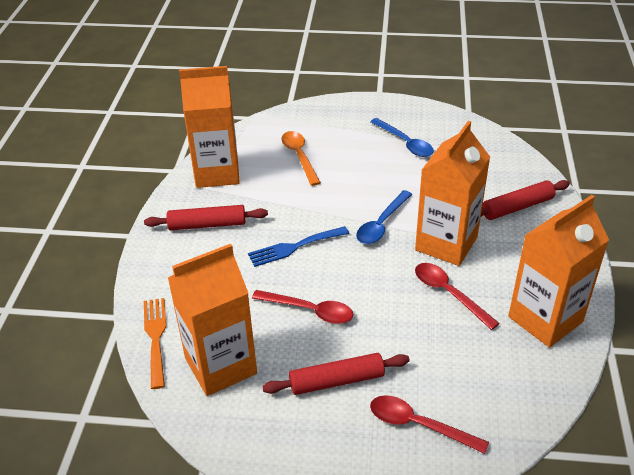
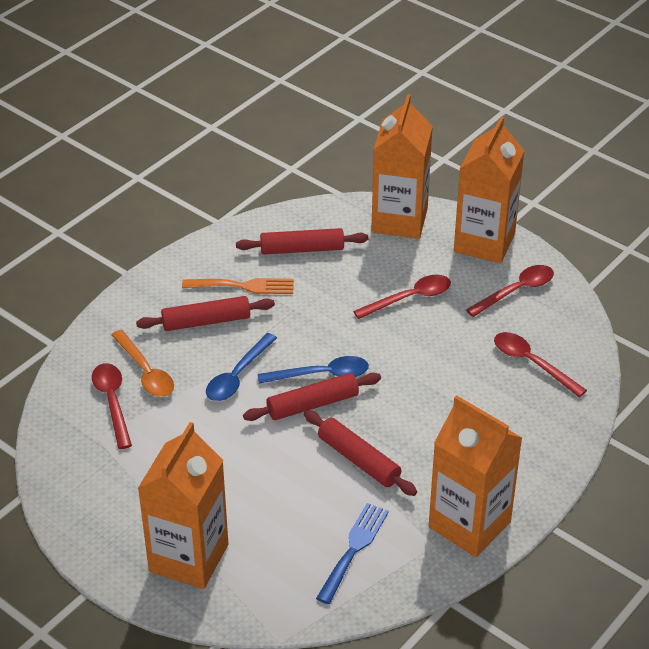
red rolling pin: 3 -> 4
red spoon: 3 -> 4

